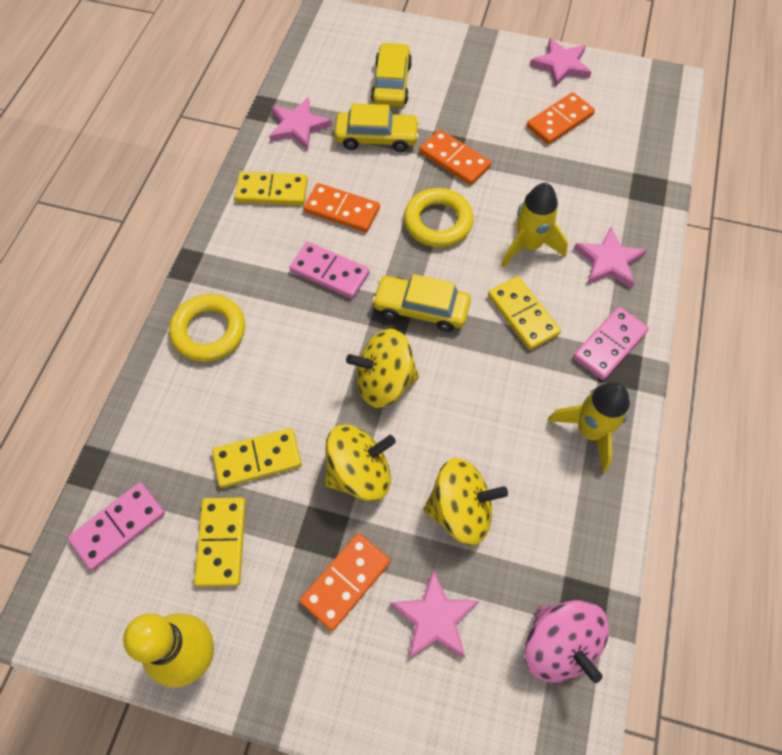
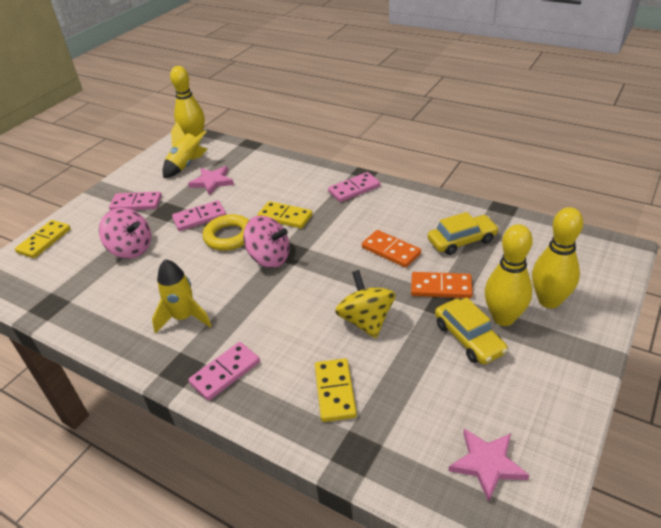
orange domino: 4 -> 2
pink domino: 3 -> 4
pink spinning top: 1 -> 2
pink star: 4 -> 2
yellow bowling pin: 1 -> 3
yellow car: 3 -> 2
yellow domino: 4 -> 3
yellow ring: 2 -> 1
yellow spinning top: 3 -> 1

